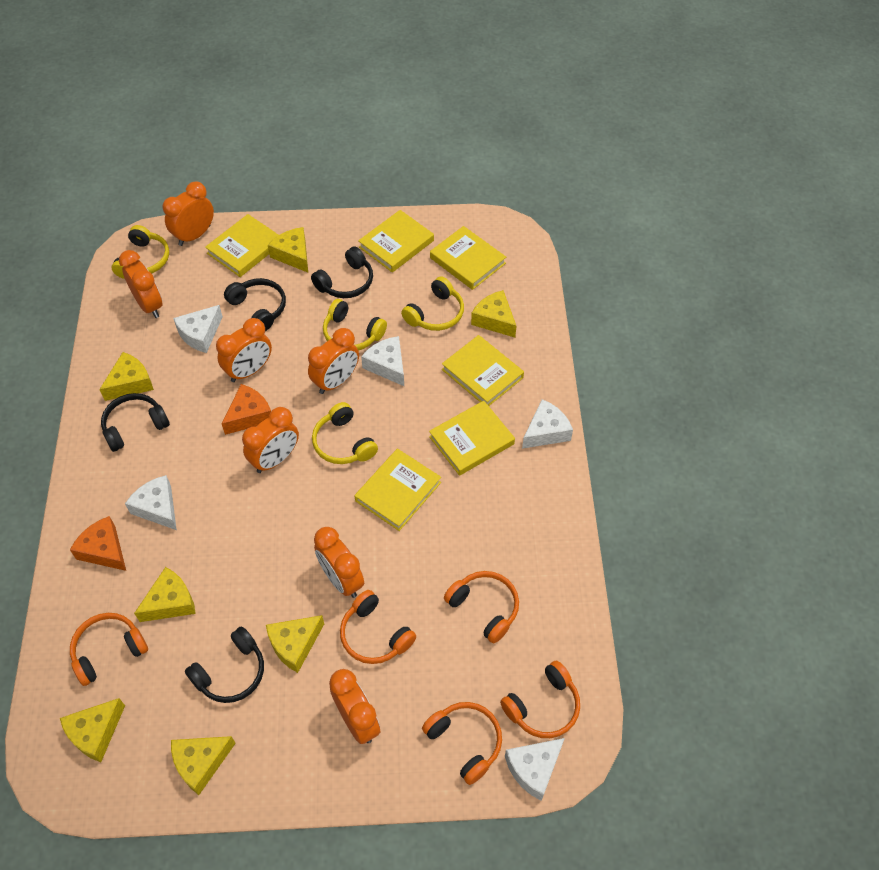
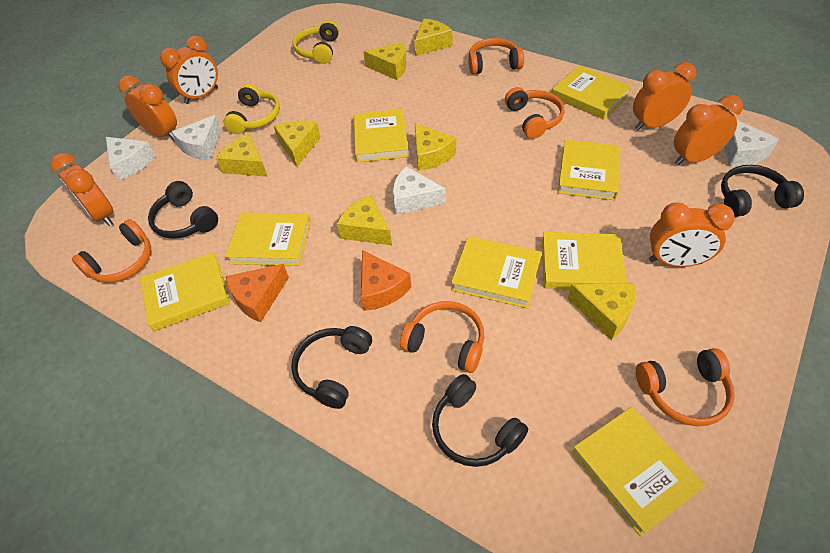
orange clock: 7 -> 6
white cheese: 5 -> 4
yellow book: 6 -> 8
yellow headphones: 4 -> 2

